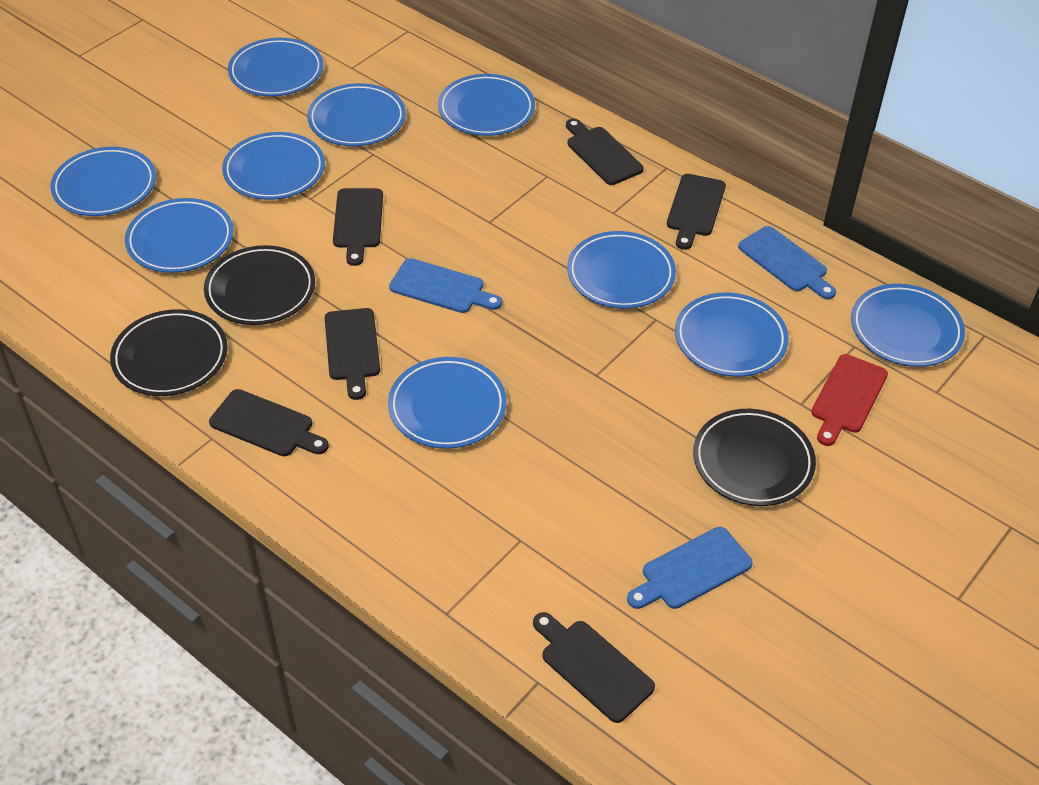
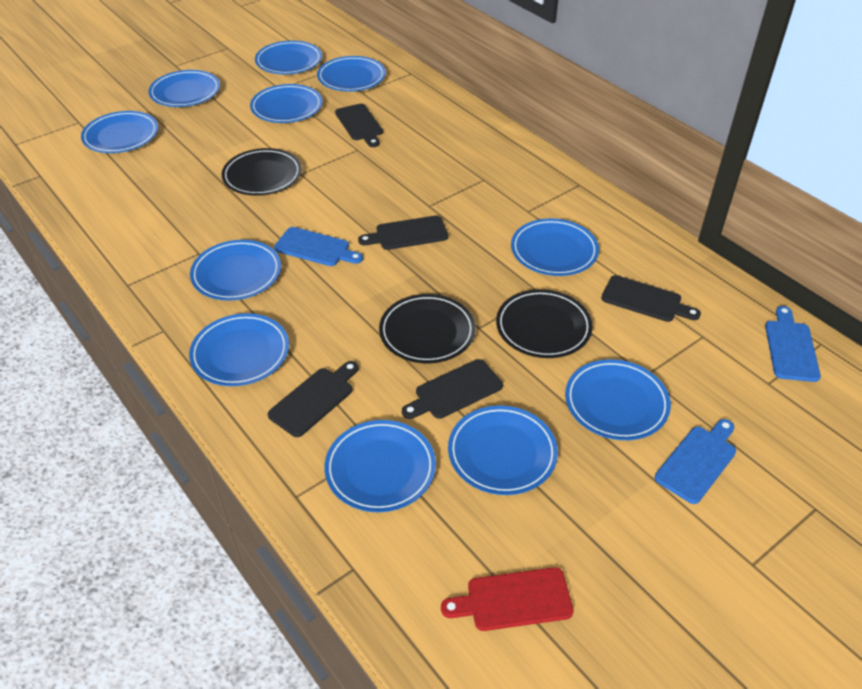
black cutting board: 6 -> 5
blue plate: 10 -> 11

